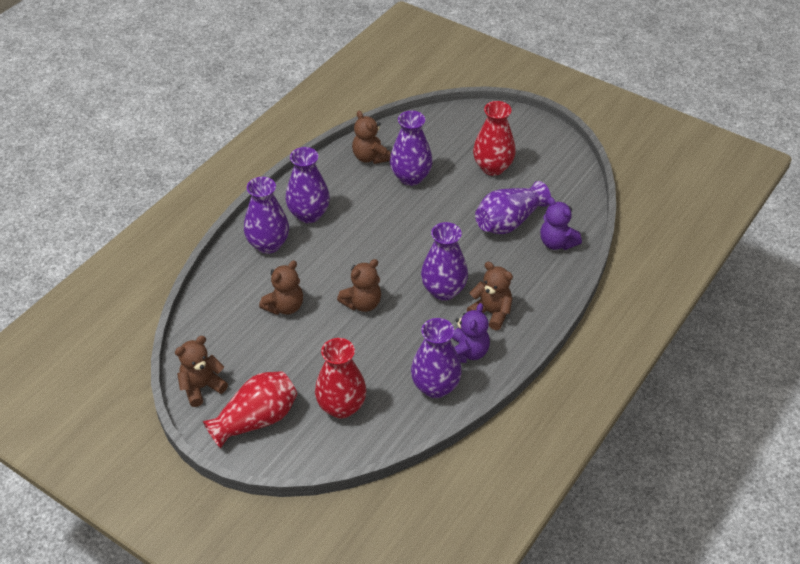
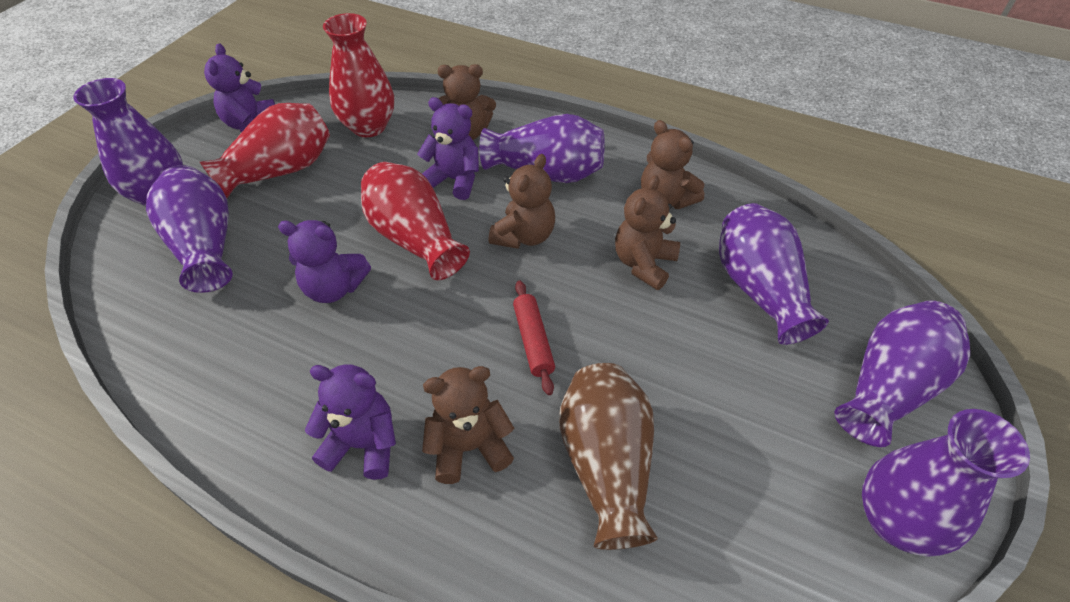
brown vase: 0 -> 1
purple teddy bear: 2 -> 4
red rolling pin: 0 -> 1

